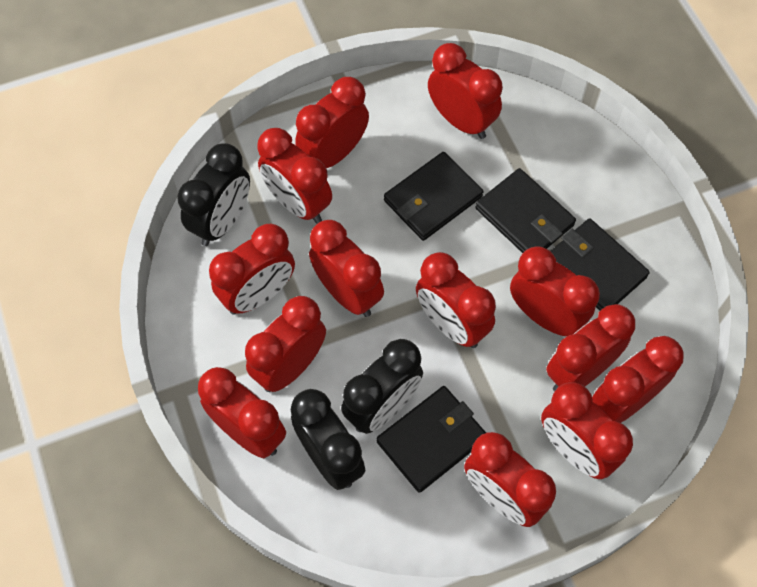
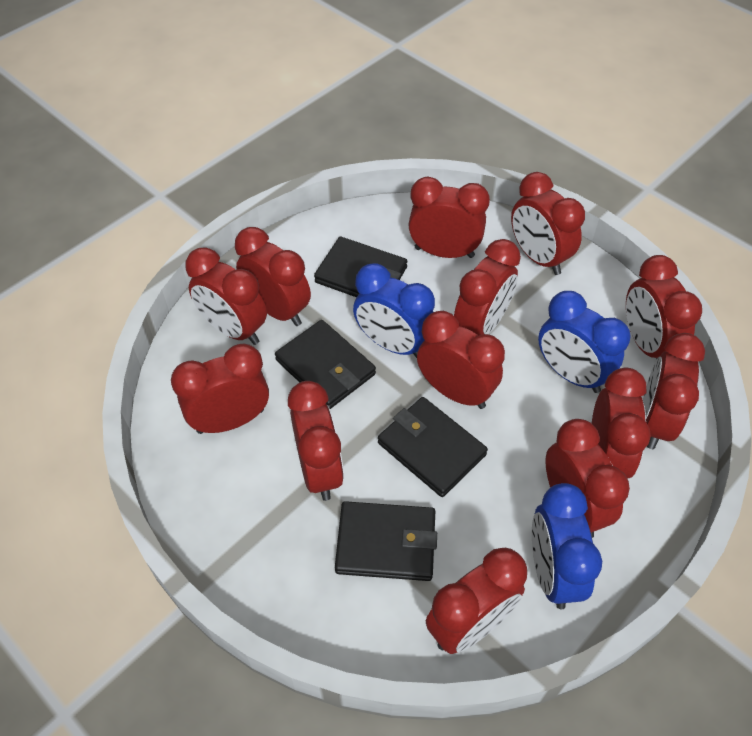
black clock: 3 -> 0
blue clock: 0 -> 3

